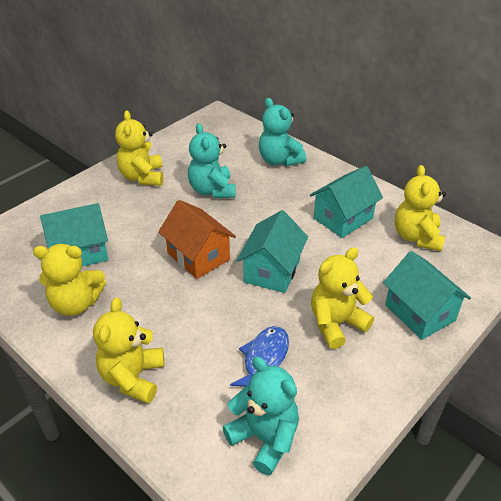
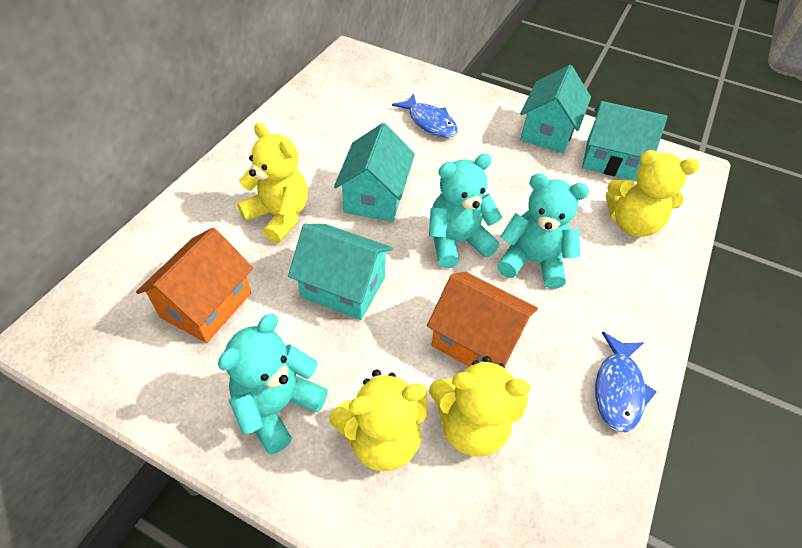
blue fish: 1 -> 2
orange house: 1 -> 2
yellow teddy bear: 5 -> 4

